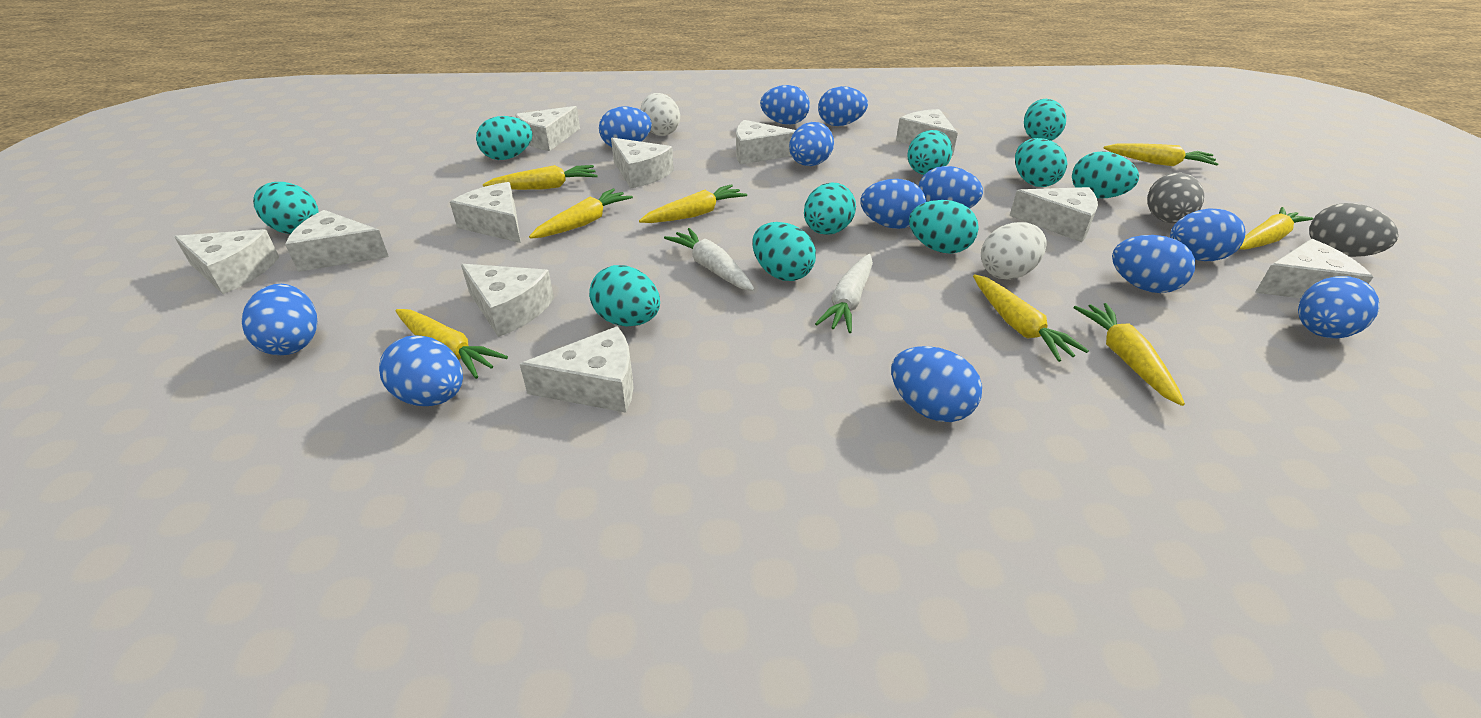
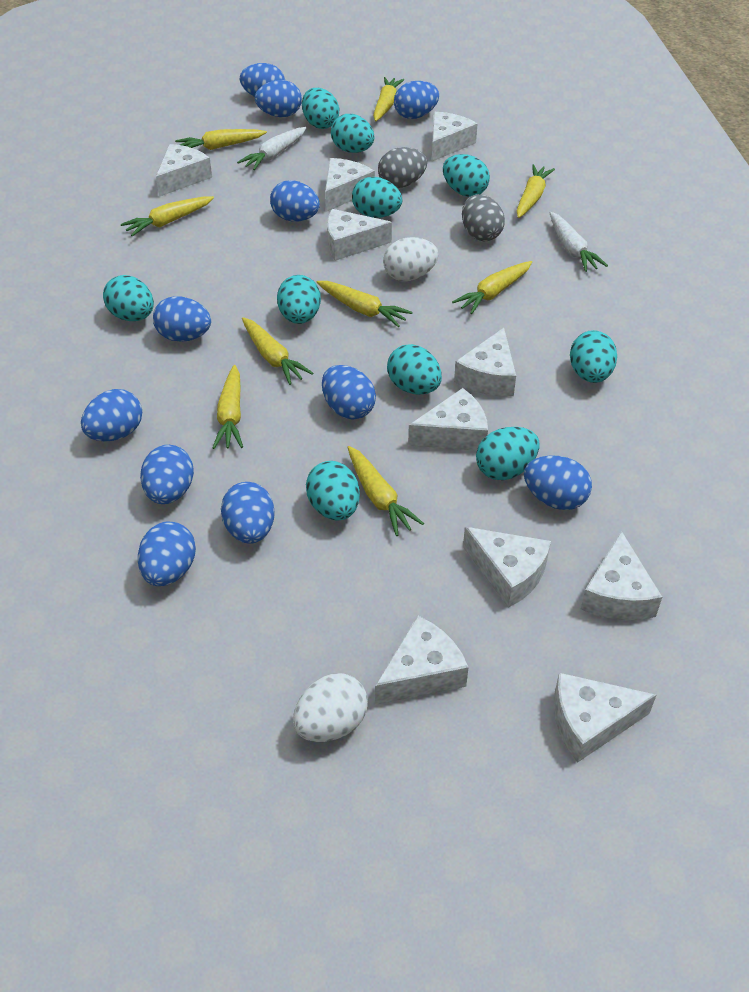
blue egg: 12 -> 11
white cheese: 11 -> 10
yellow carrot: 8 -> 9

